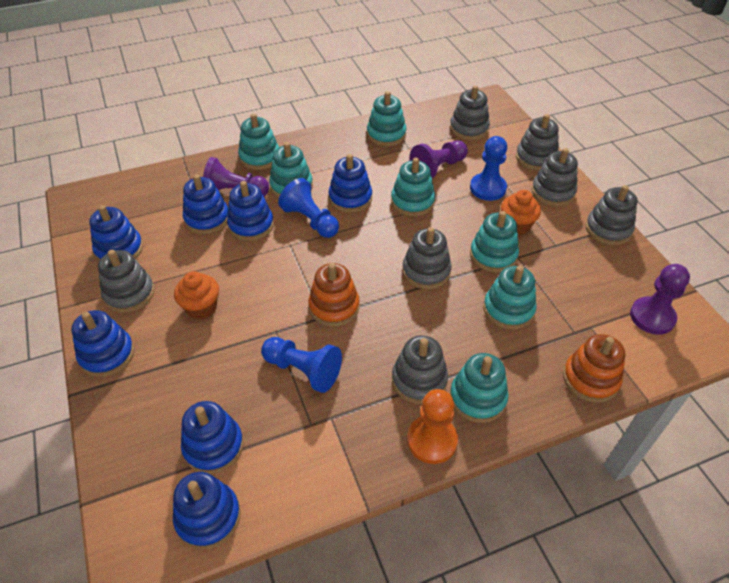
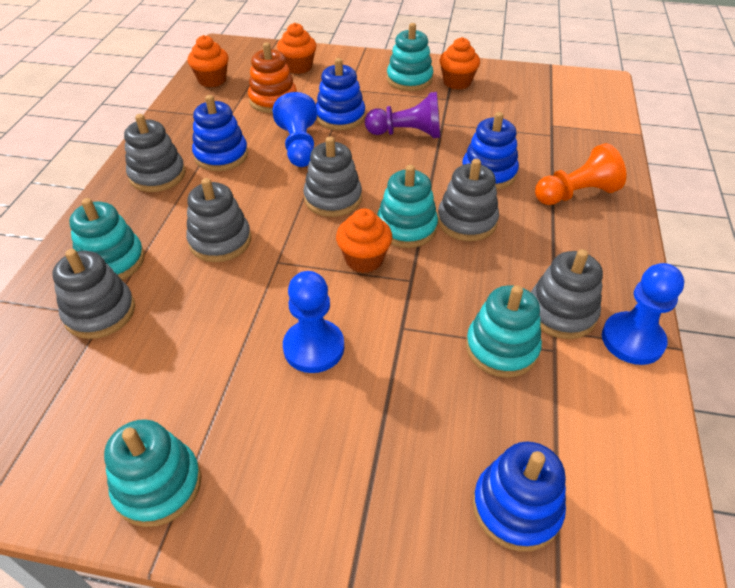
blue stacking toy: 7 -> 4
grey stacking toy: 7 -> 6
orange cupcake: 2 -> 4
orange stacking toy: 2 -> 1
purple pawn: 3 -> 1
turquoise stacking toy: 7 -> 5

